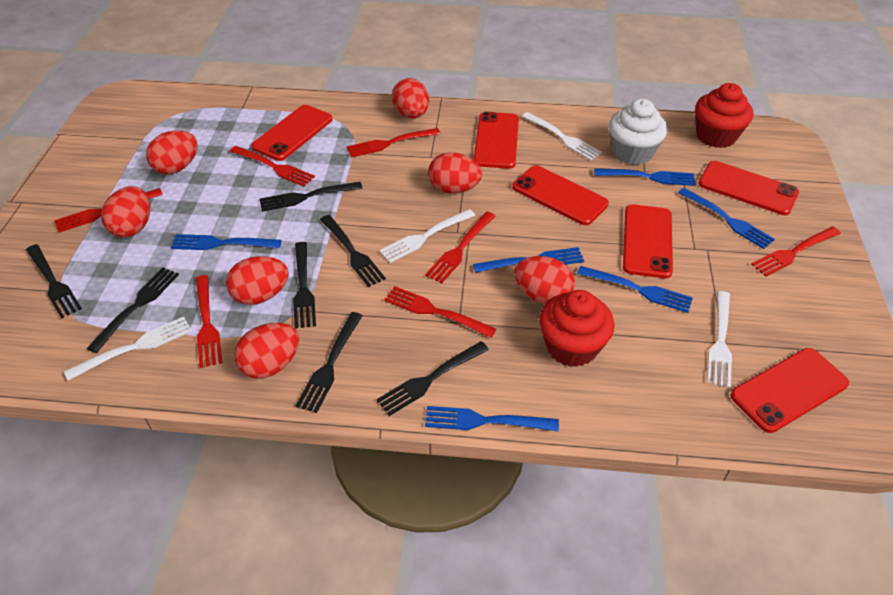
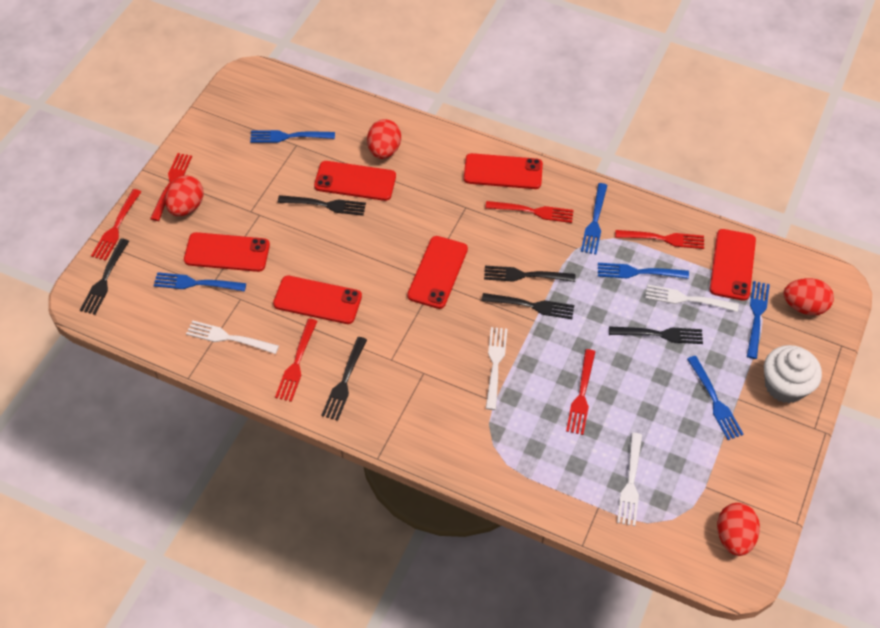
black fork: 7 -> 6
red cupcake: 2 -> 0
red egg: 7 -> 4
red fork: 7 -> 6

